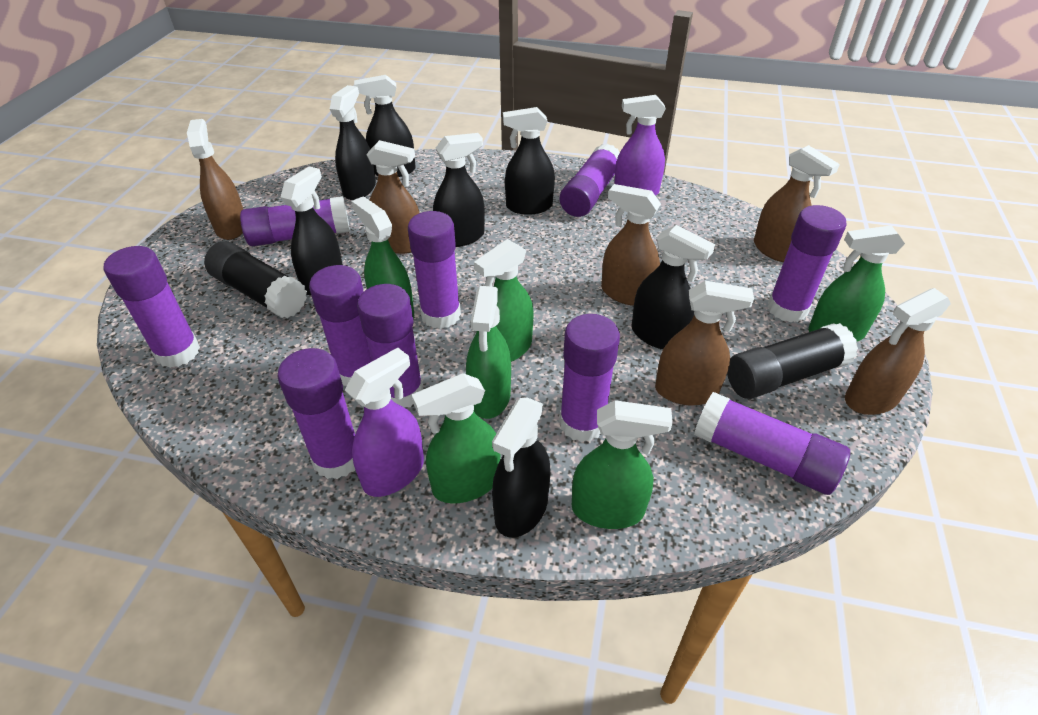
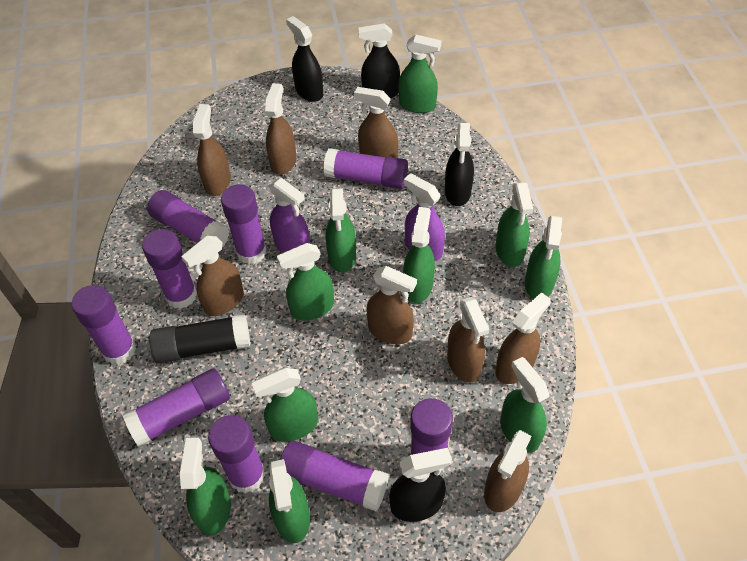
black glue stick: 2 -> 1
black spray bottle: 7 -> 4
brown spray bottle: 6 -> 8
green spray bottle: 6 -> 10
purple glue stick: 10 -> 9

